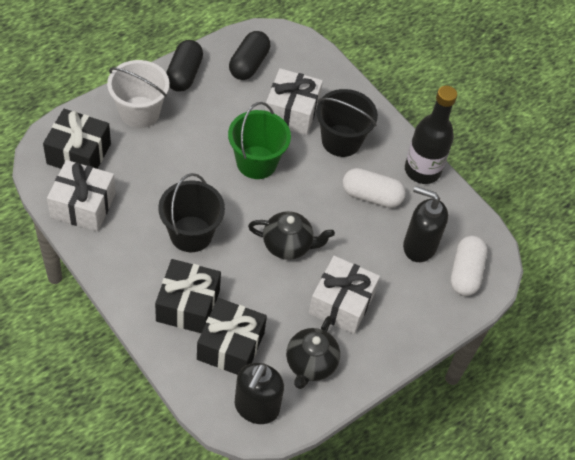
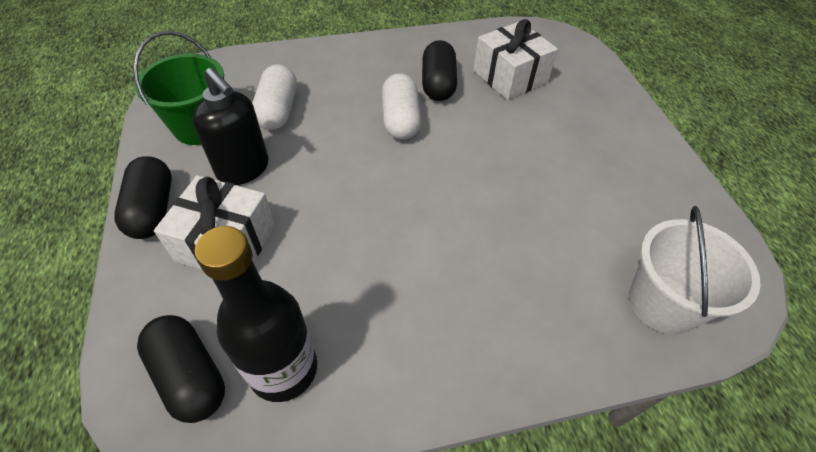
black bucket: 2 -> 0
black capsule: 2 -> 3
black gift: 3 -> 0
black soap dispenser: 2 -> 1
black teapot: 2 -> 0
white gift: 3 -> 2

